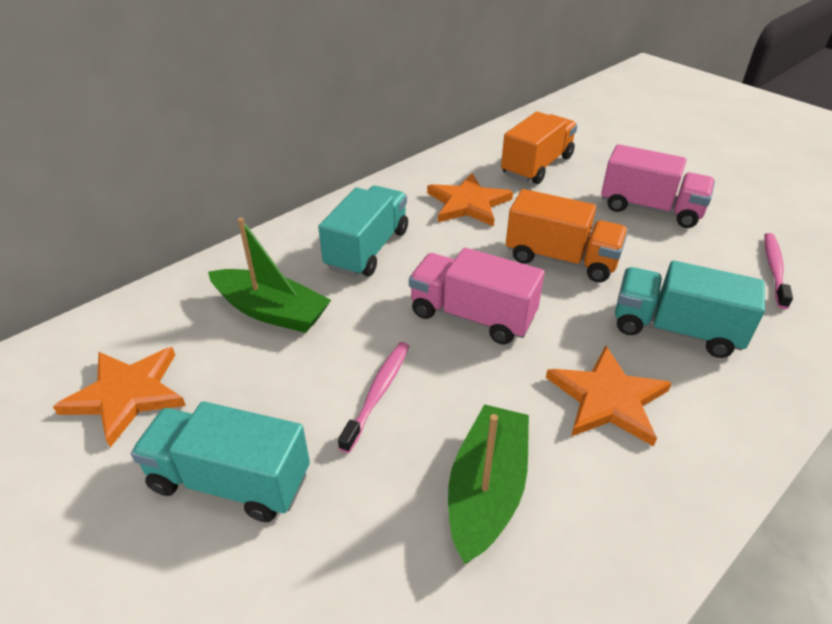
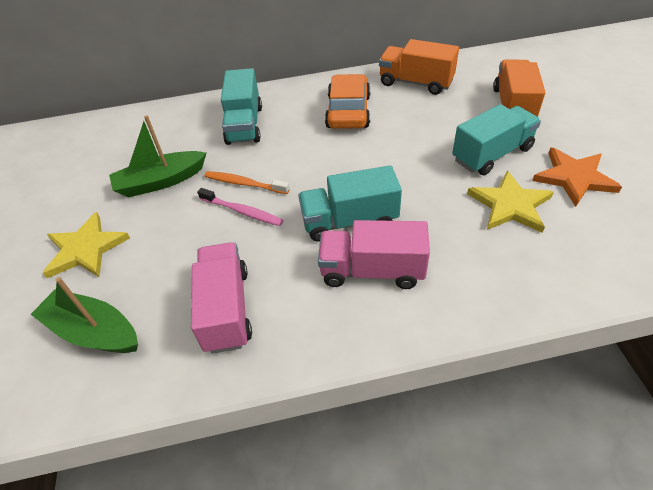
orange car: 0 -> 1
orange star: 3 -> 1
orange toothbrush: 0 -> 1
pink toothbrush: 2 -> 1
yellow star: 0 -> 2

